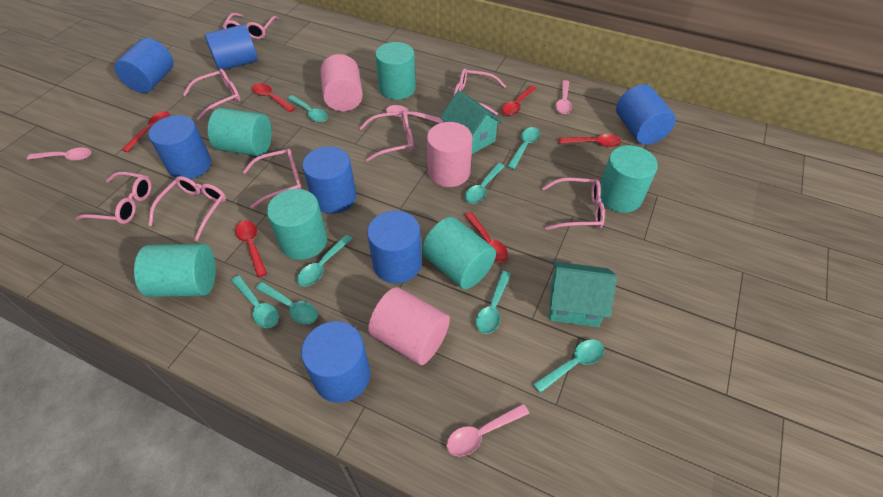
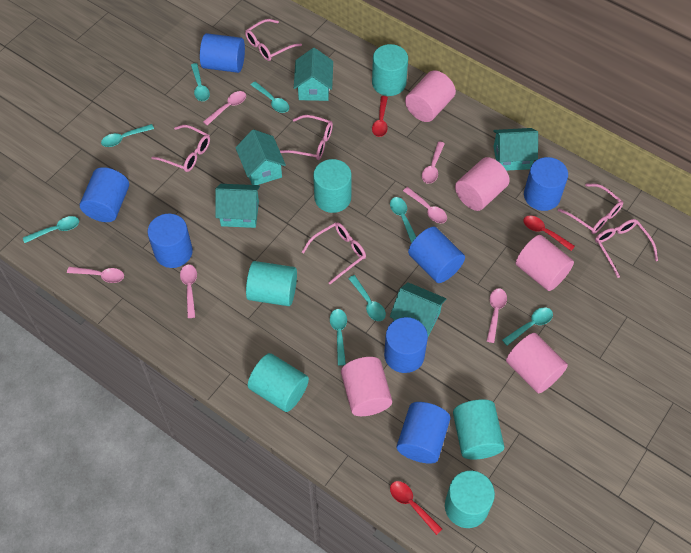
pink cylinder: 3 -> 5
pink glasses: 8 -> 6
pink spoon: 4 -> 6
red spoon: 6 -> 3
turquoise house: 2 -> 5

